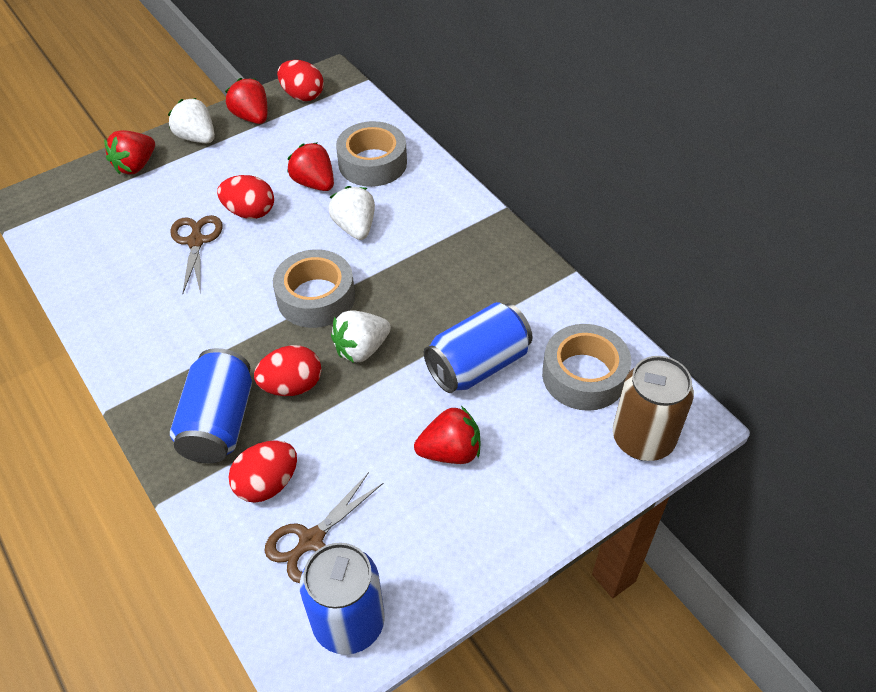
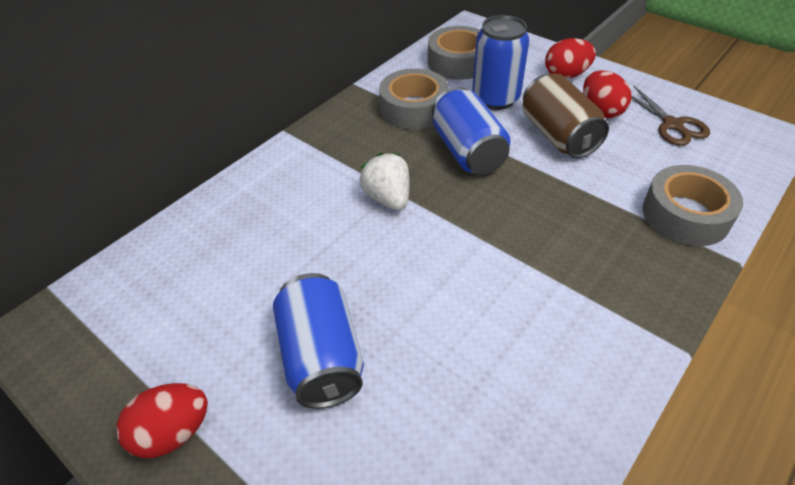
brown scissors: 2 -> 1
red egg: 4 -> 3
red strawberry: 4 -> 0
white strawberry: 3 -> 1

